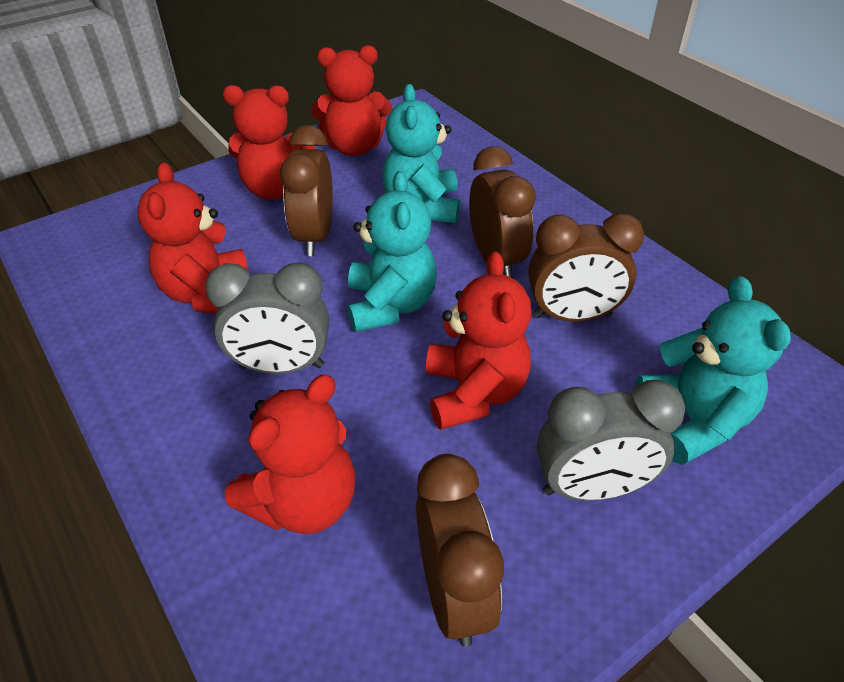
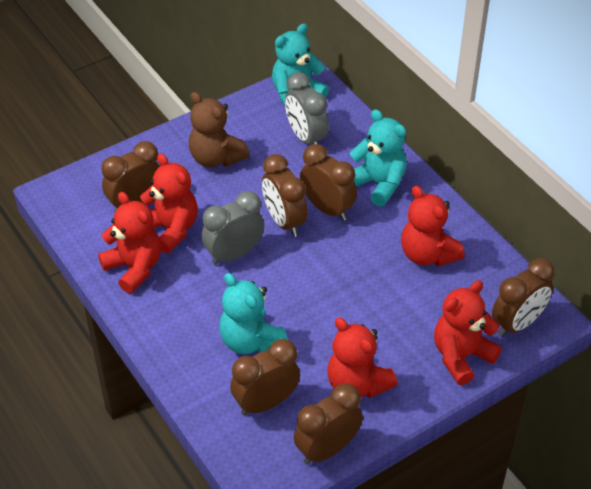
brown clock: 4 -> 6
brown teddy bear: 0 -> 1

